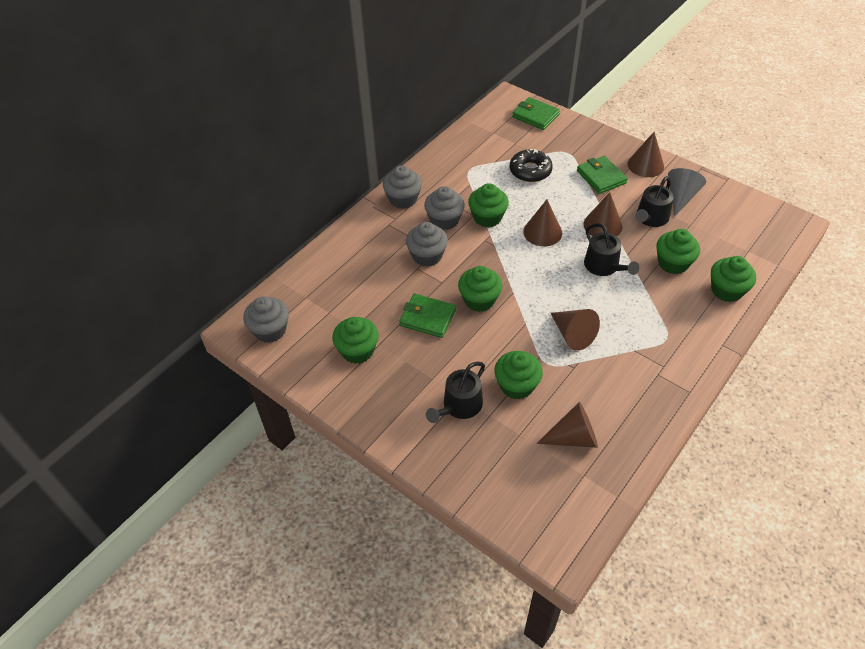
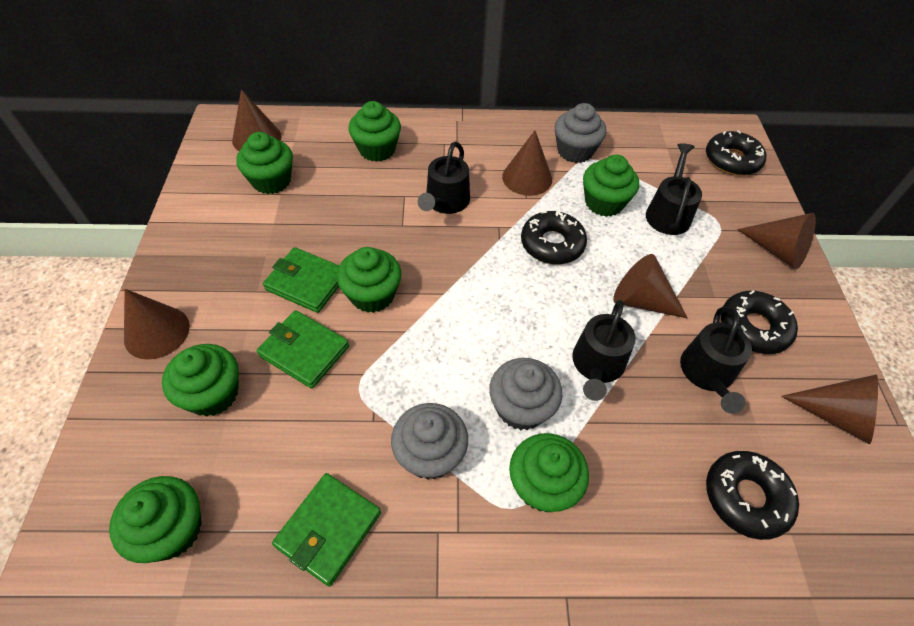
black donut: 1 -> 4
black watering can: 3 -> 4
brown cone: 5 -> 6
green cupcake: 6 -> 7
grey cone: 1 -> 0
grey cupcake: 4 -> 3

